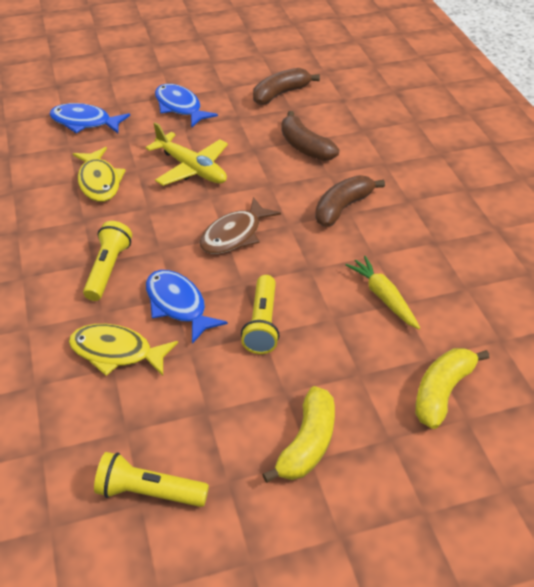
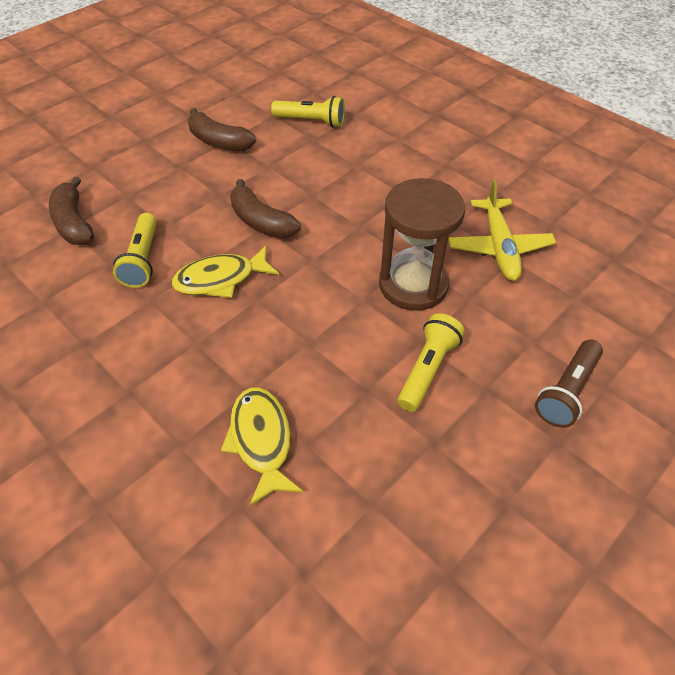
blue fish: 3 -> 0
brown fish: 1 -> 0
brown flashlight: 0 -> 1
brown hourglass: 0 -> 1
yellow banana: 2 -> 0
yellow carrot: 1 -> 0

